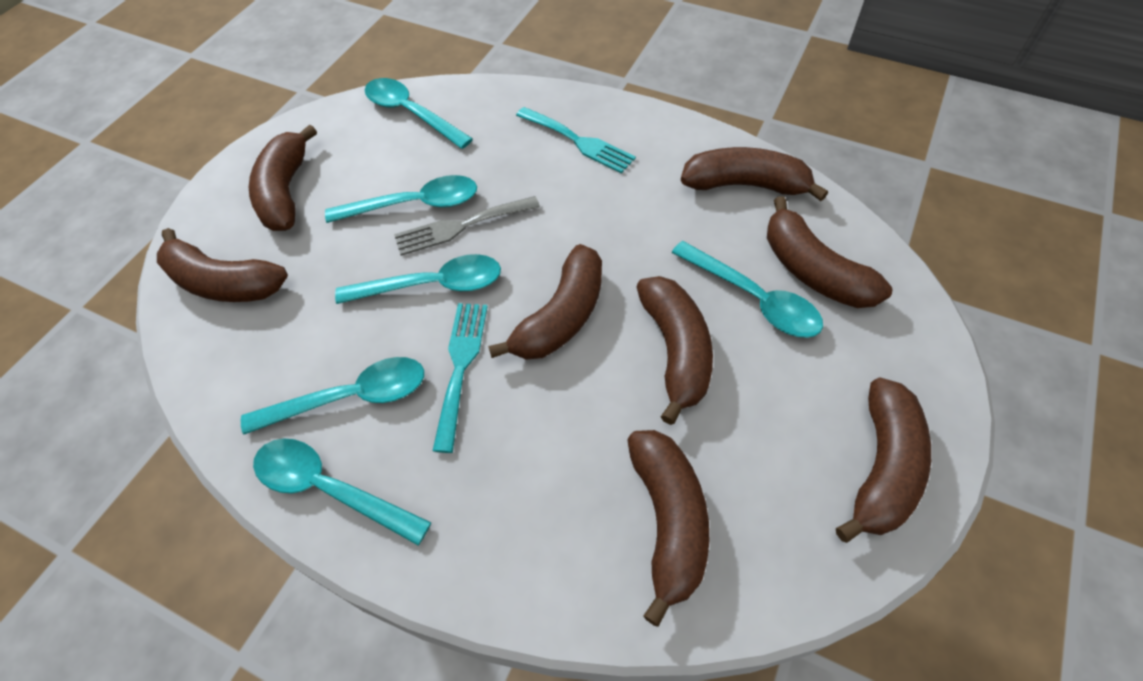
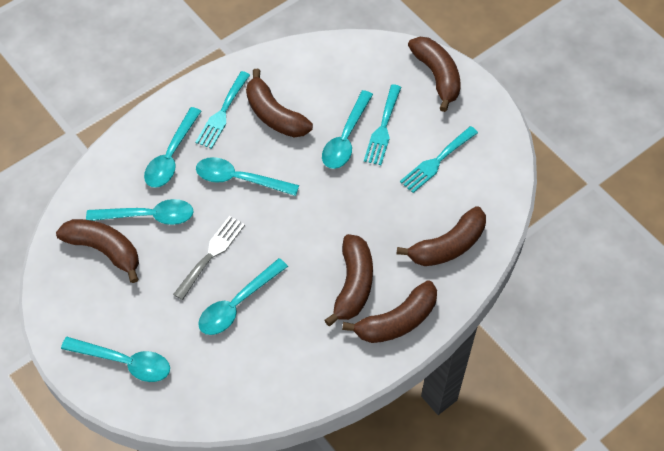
brown banana: 8 -> 6
turquoise fork: 2 -> 3

